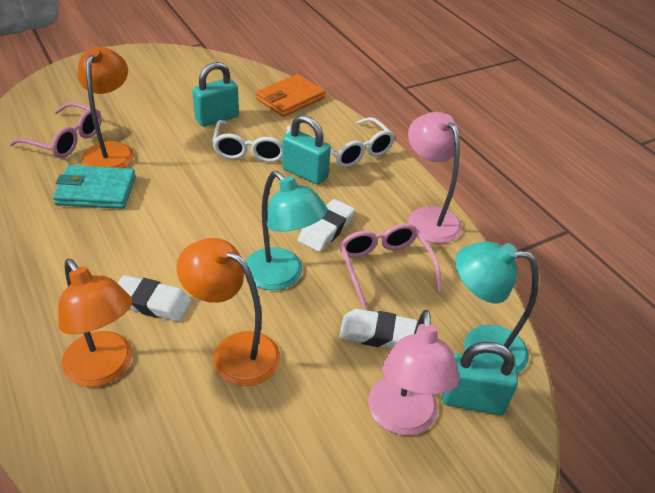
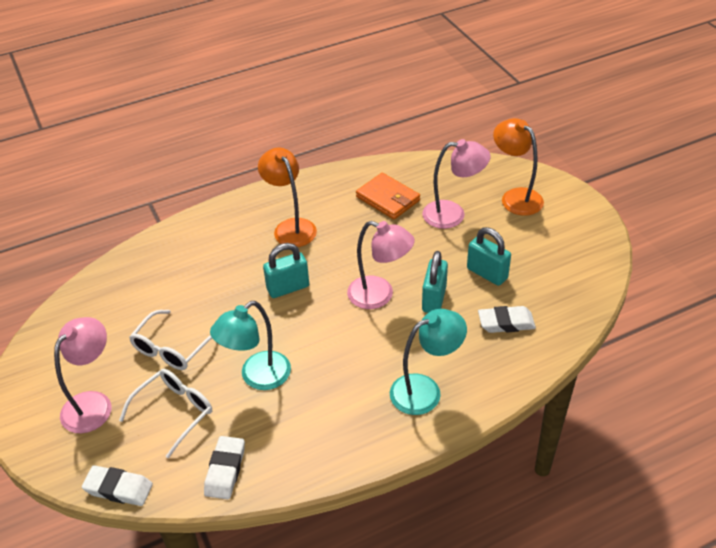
orange lamp: 3 -> 2
pink glasses: 2 -> 0
pink lamp: 2 -> 3
turquoise wallet: 1 -> 0

